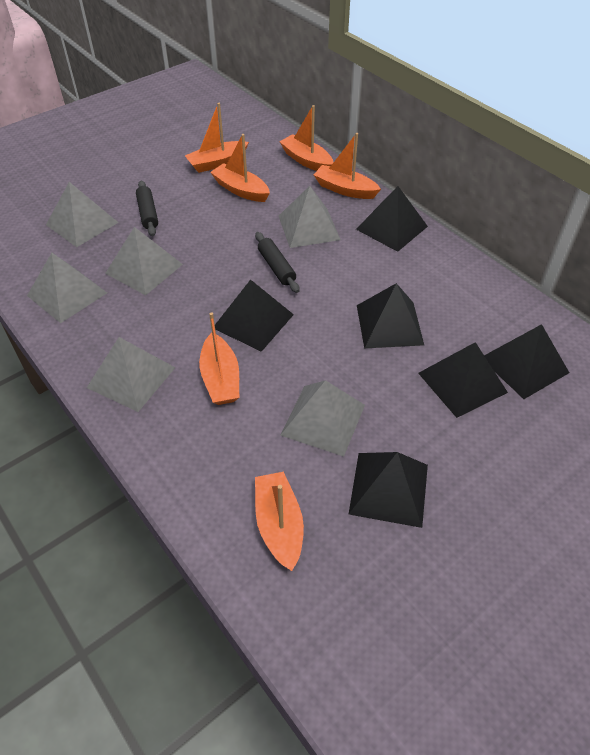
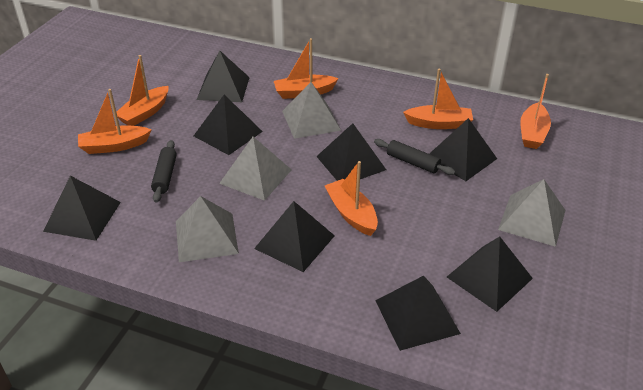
black pyramid: 6 -> 8
grey pyramid: 6 -> 4

